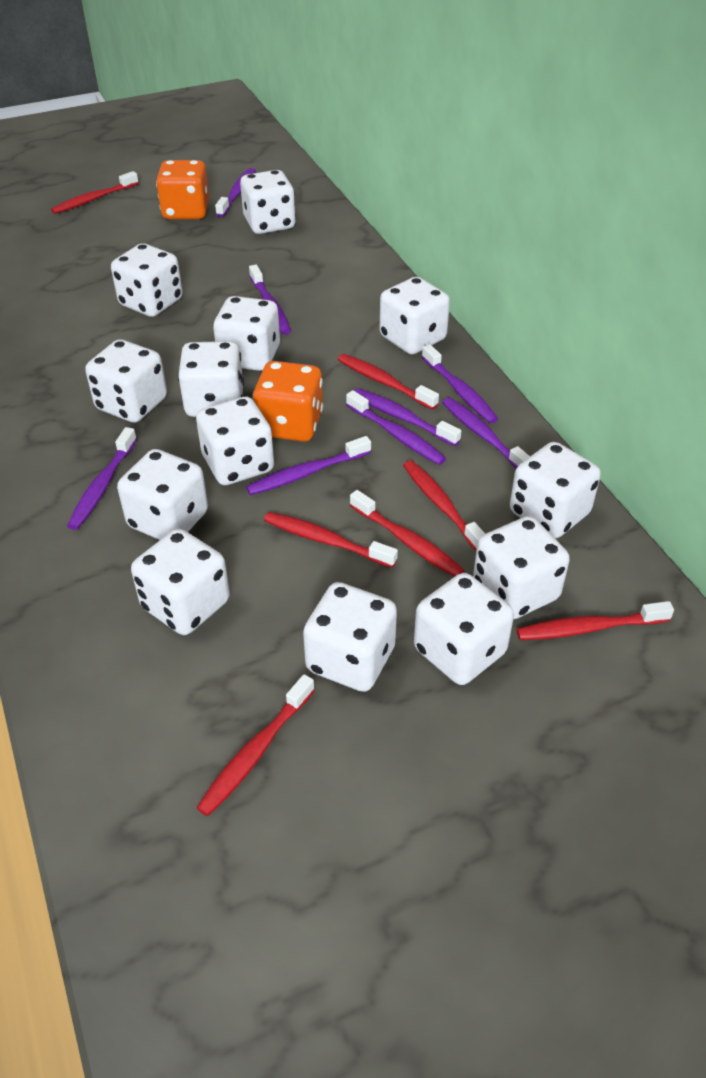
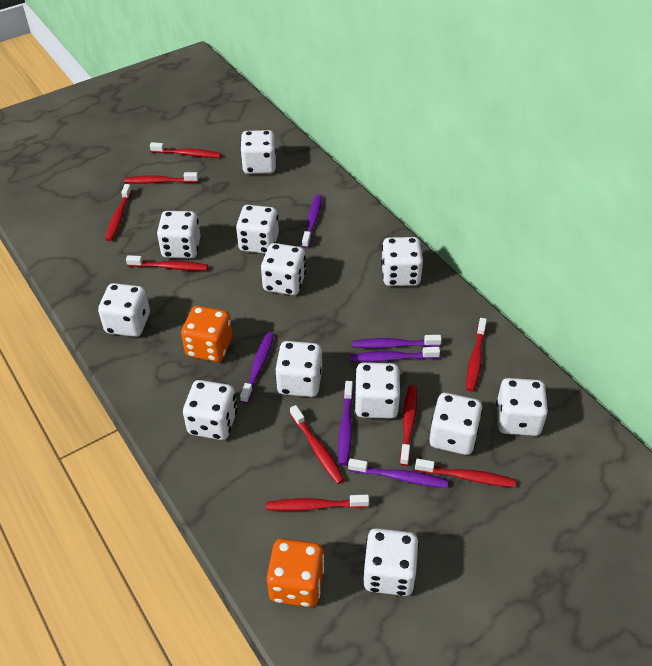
purple toothbrush: 8 -> 6
red toothbrush: 7 -> 9
white dice: 13 -> 12

